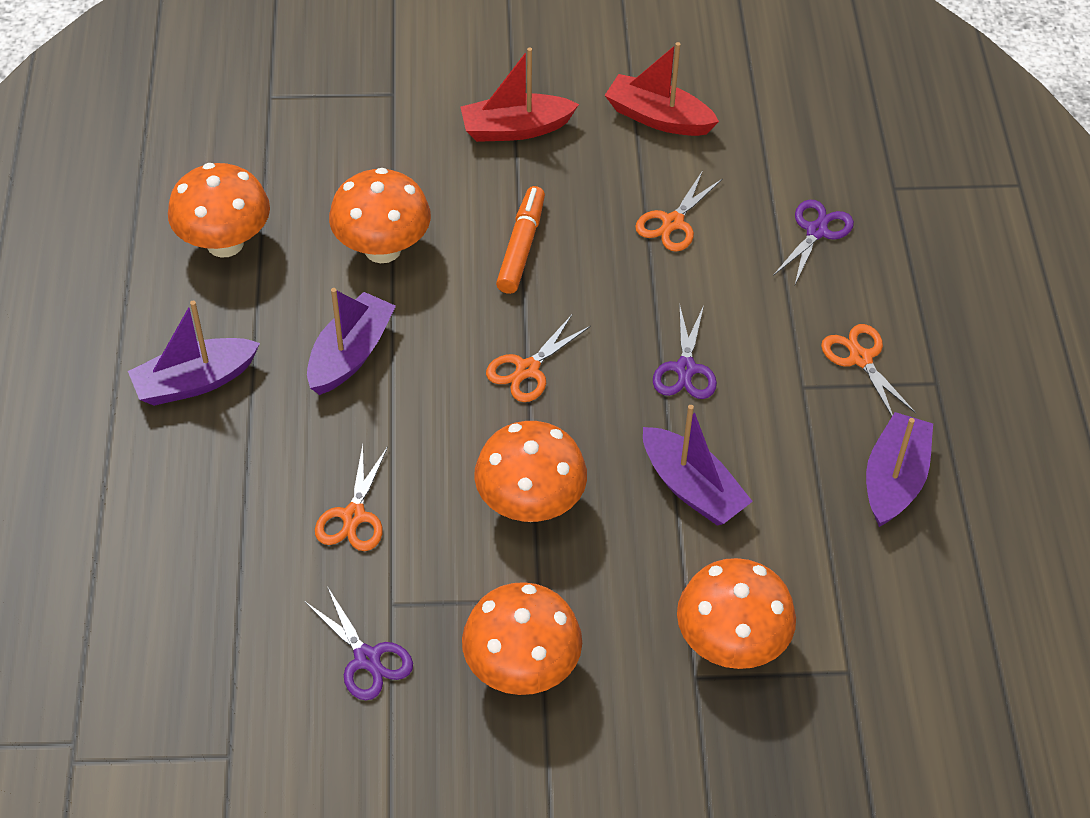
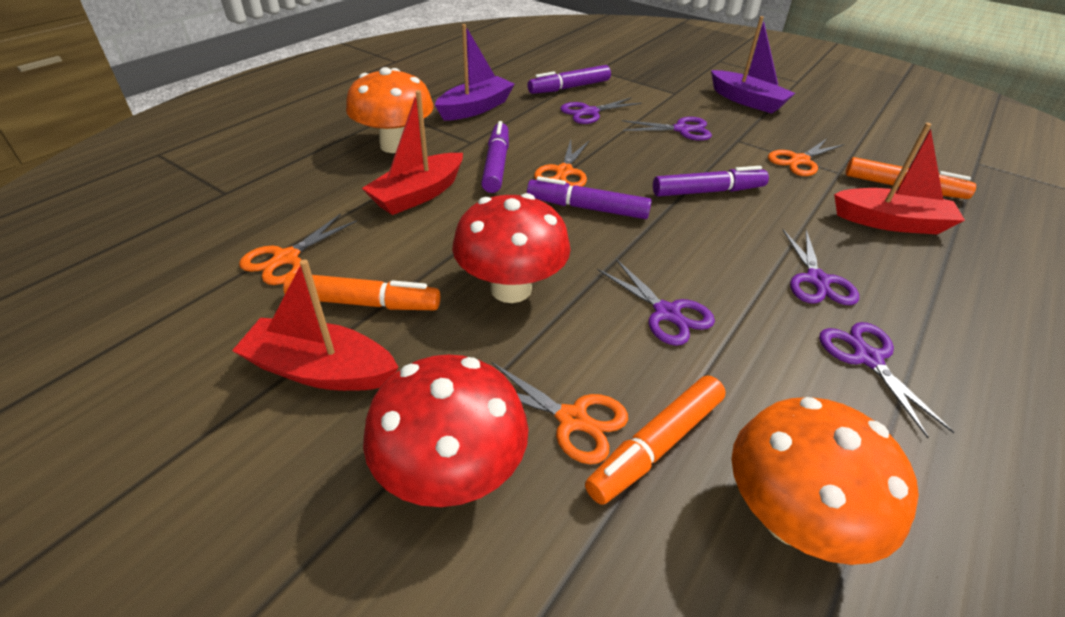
orange marker: 1 -> 3
orange mushroom: 5 -> 2
purple boat: 4 -> 2
purple marker: 0 -> 4
purple scissors: 3 -> 5
red boat: 2 -> 3
red mushroom: 0 -> 2

